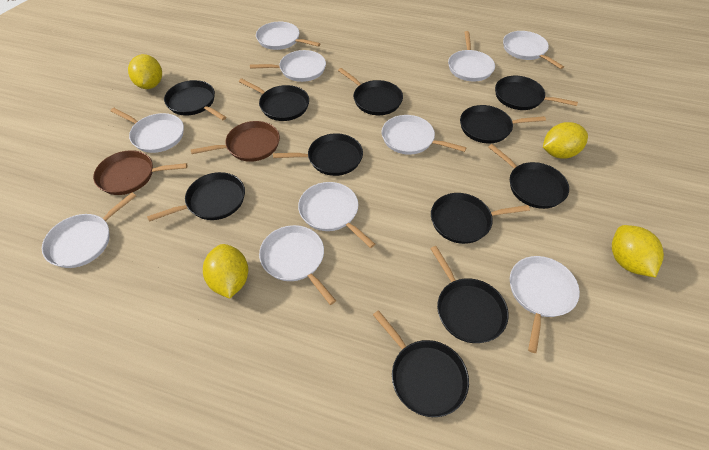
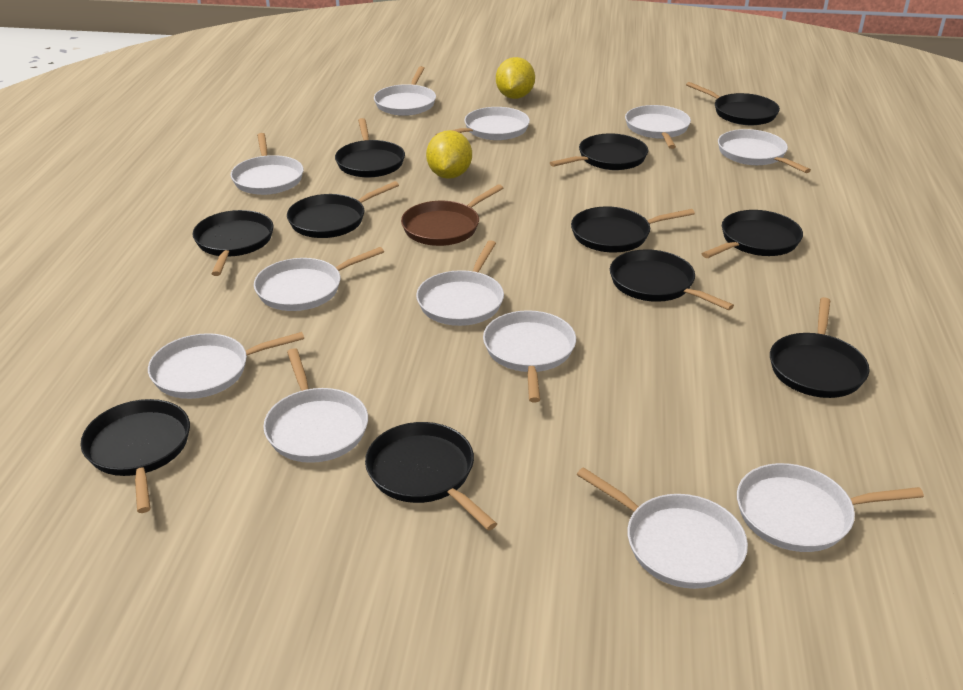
brown pan: 2 -> 1
white pan: 10 -> 12
yellow lemon: 4 -> 2

